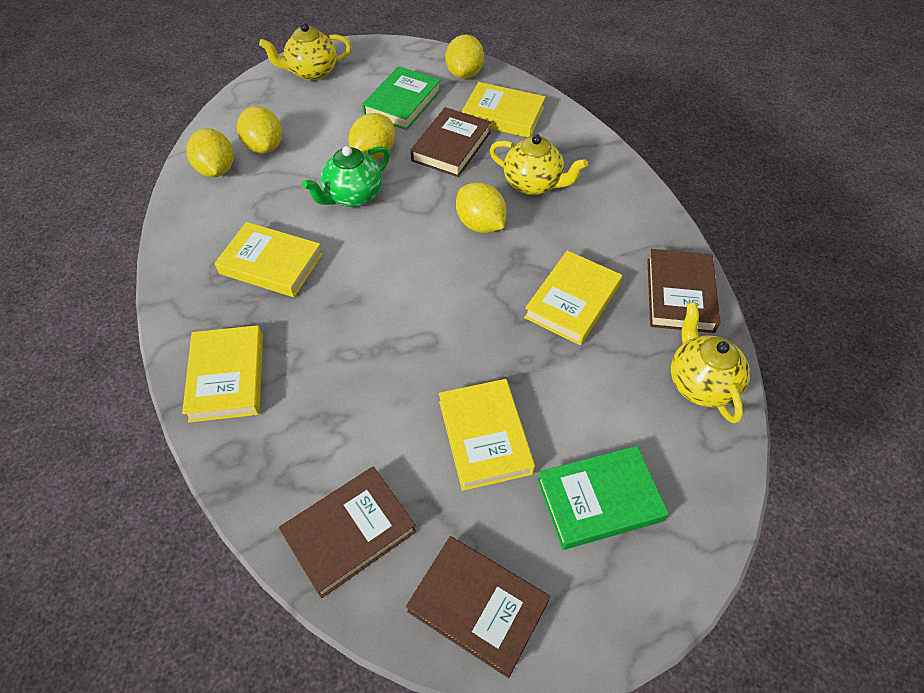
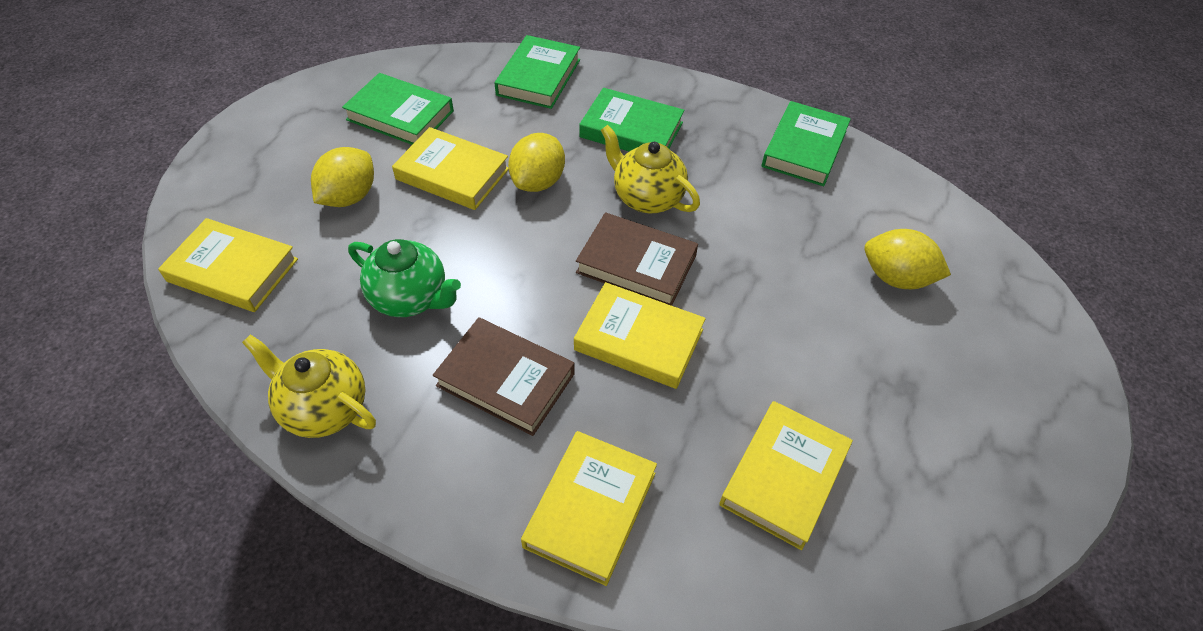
brown book: 4 -> 2
green book: 2 -> 4
yellow lemon: 5 -> 3
yellow teapot: 3 -> 2

